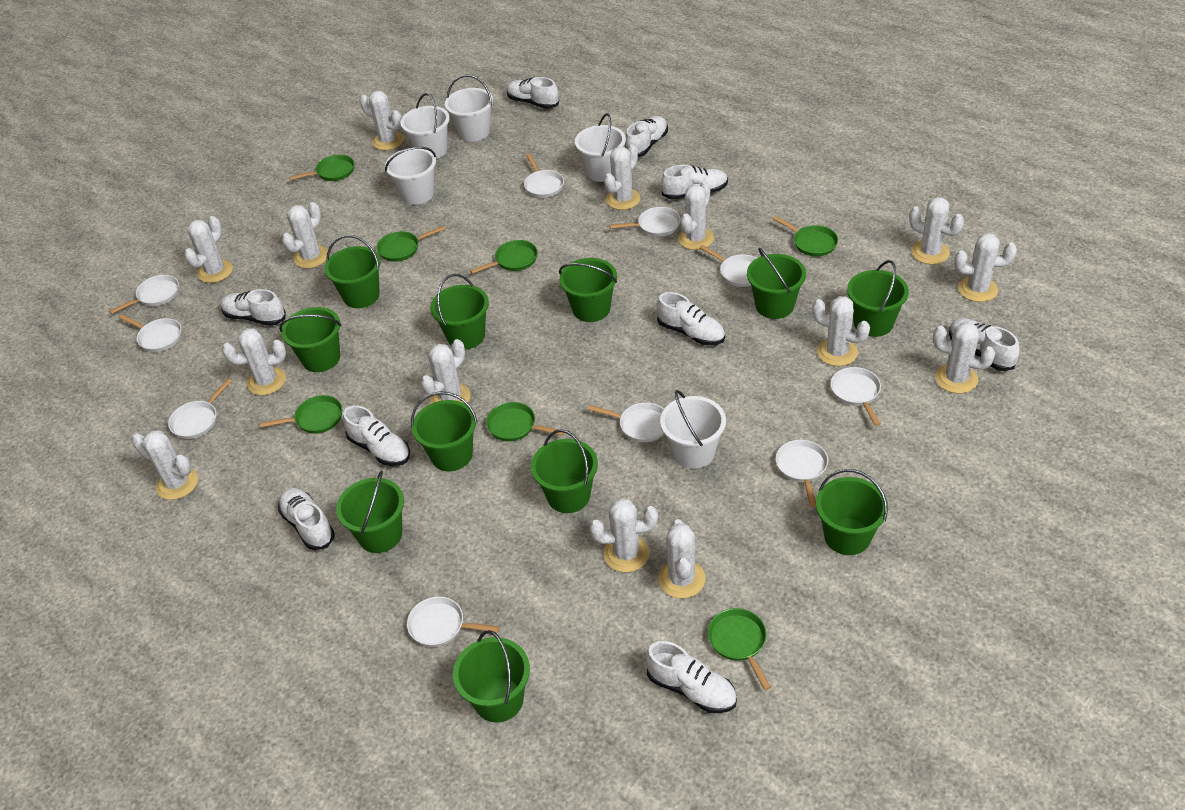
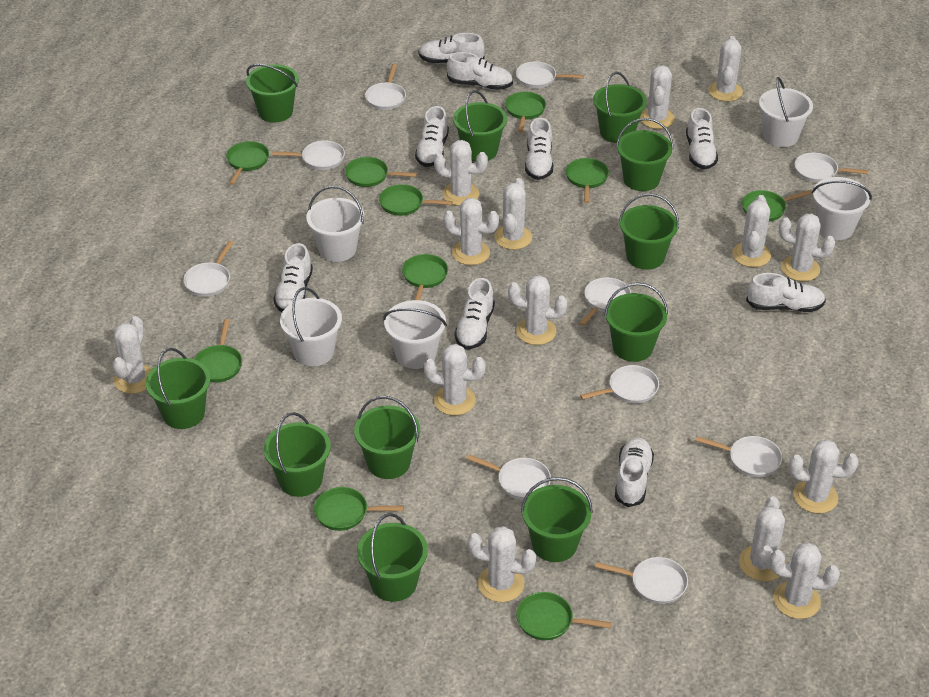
green pan: 7 -> 10

